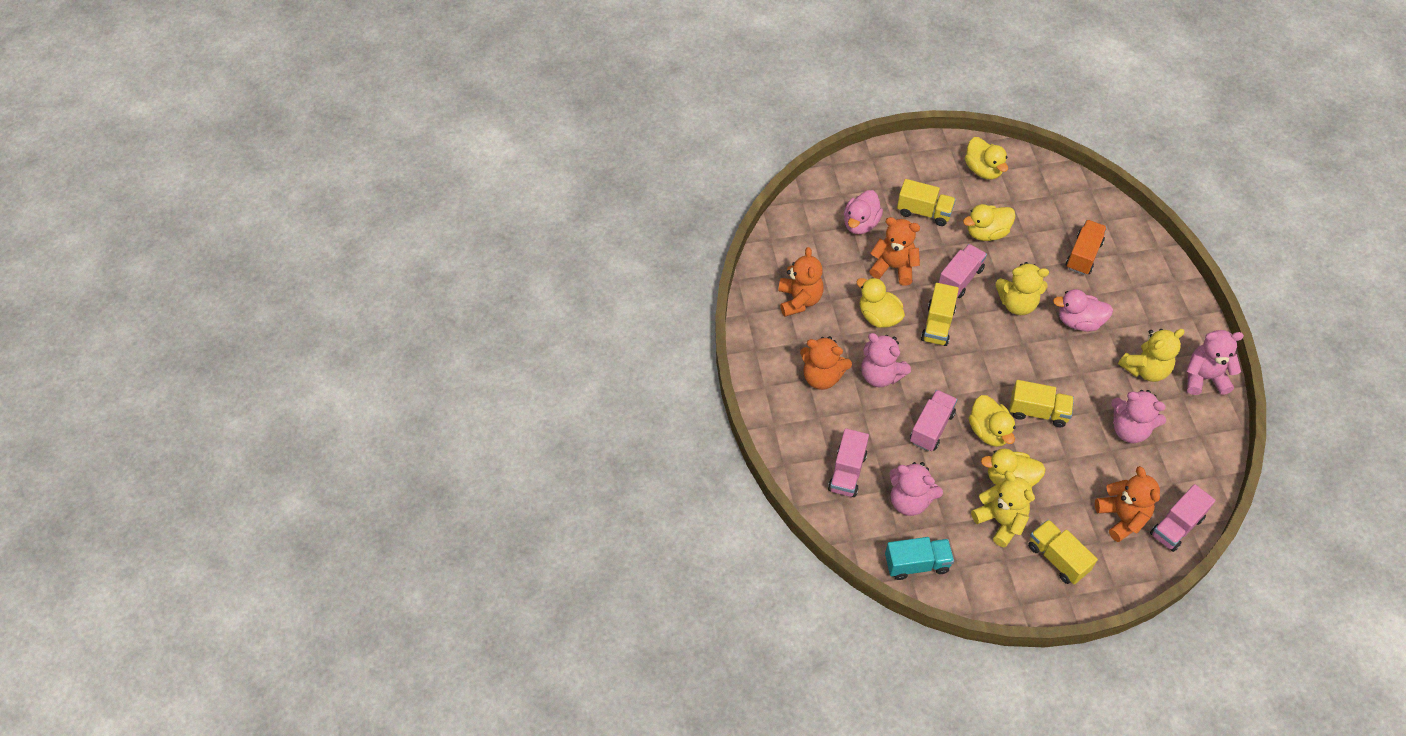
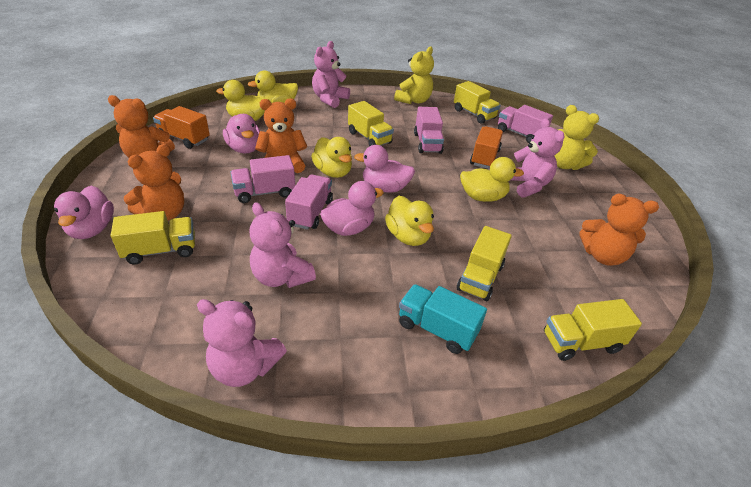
orange truck: 1 -> 2
pink duck: 2 -> 4
yellow teddy bear: 3 -> 2
yellow truck: 4 -> 5

